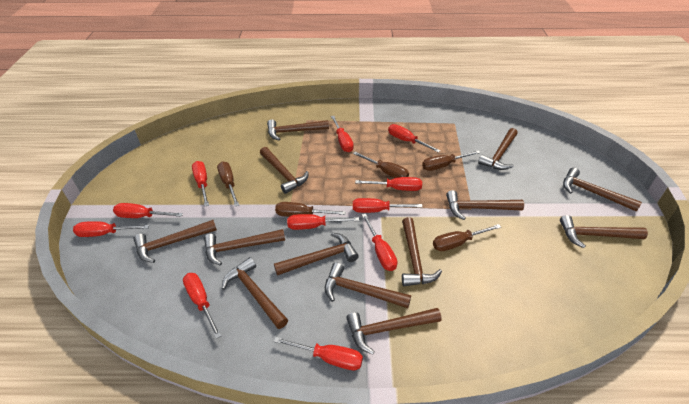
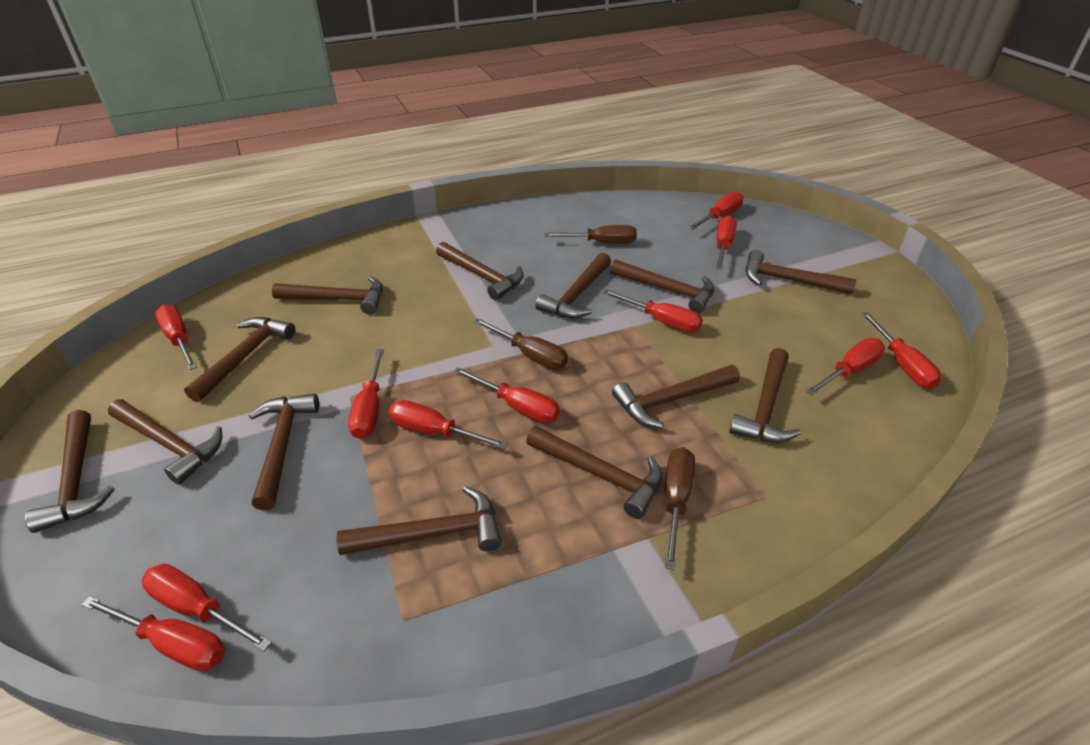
brown screwdriver: 5 -> 3

